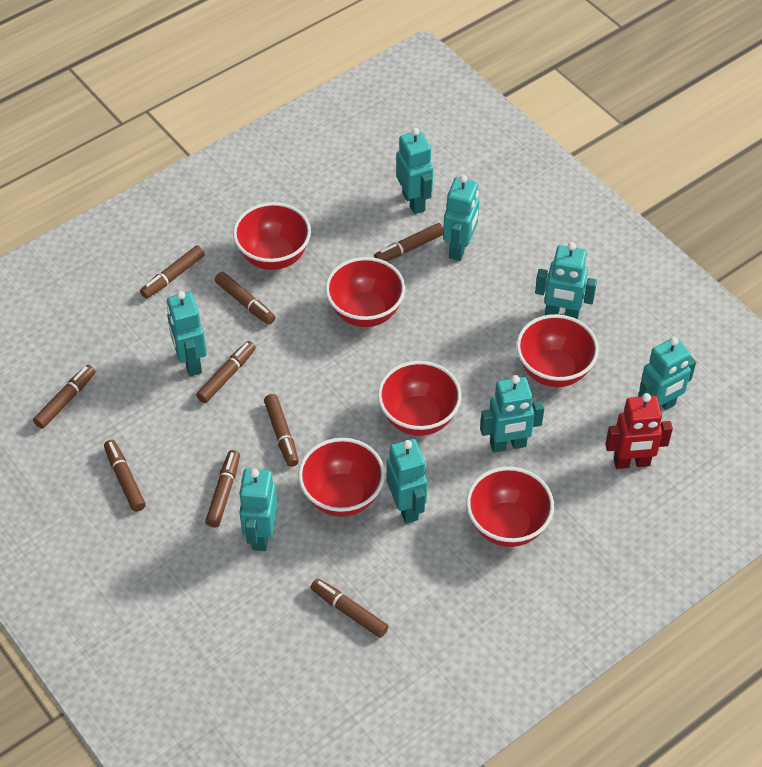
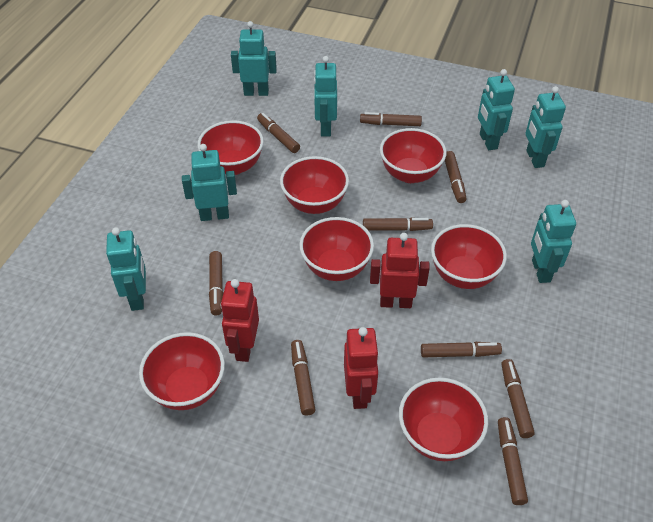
red bowl: 6 -> 7
red robot: 1 -> 3
turquoise robot: 8 -> 7

